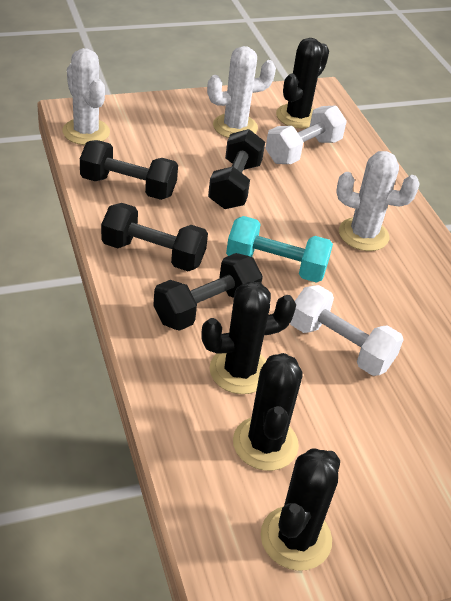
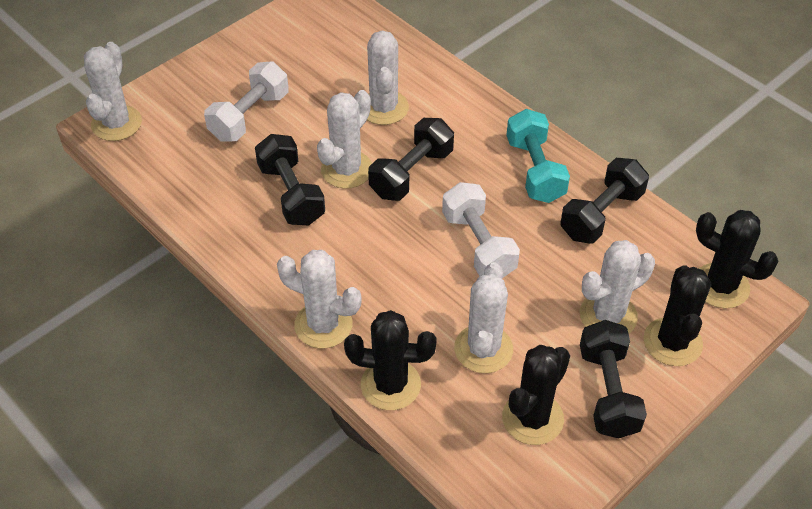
white cactus: 3 -> 6

